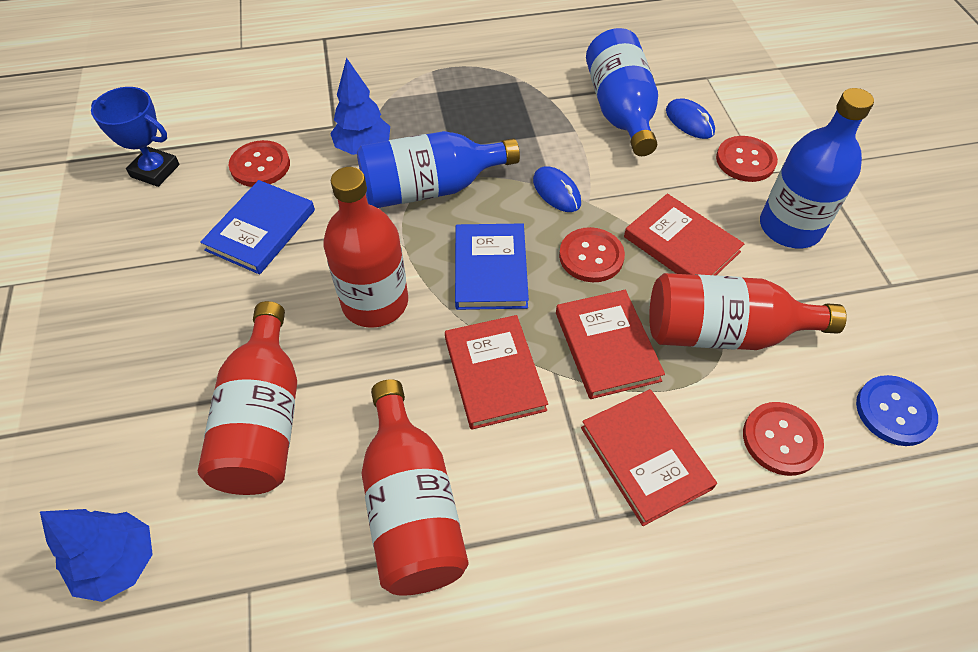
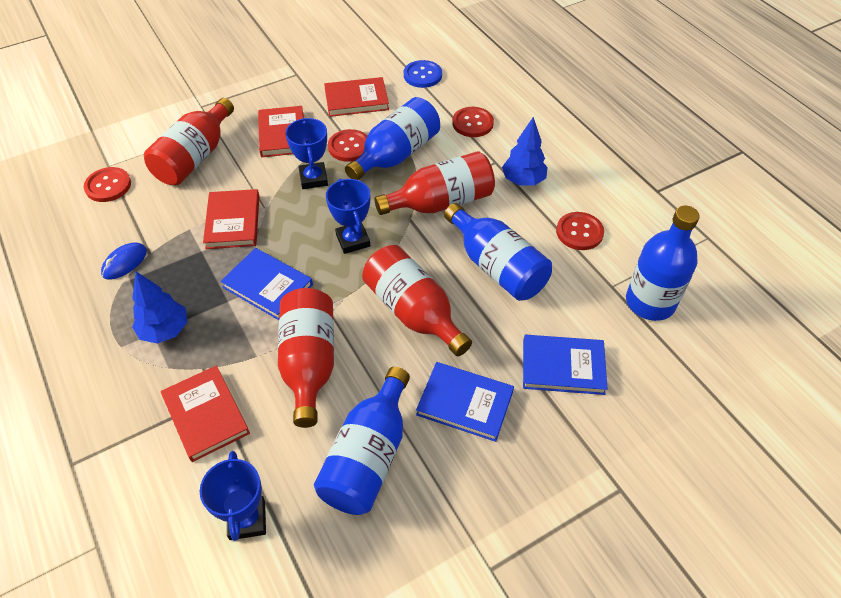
blue book: 2 -> 3
blue bottle: 3 -> 4
blue mouse: 2 -> 1
blue trophy: 1 -> 3

